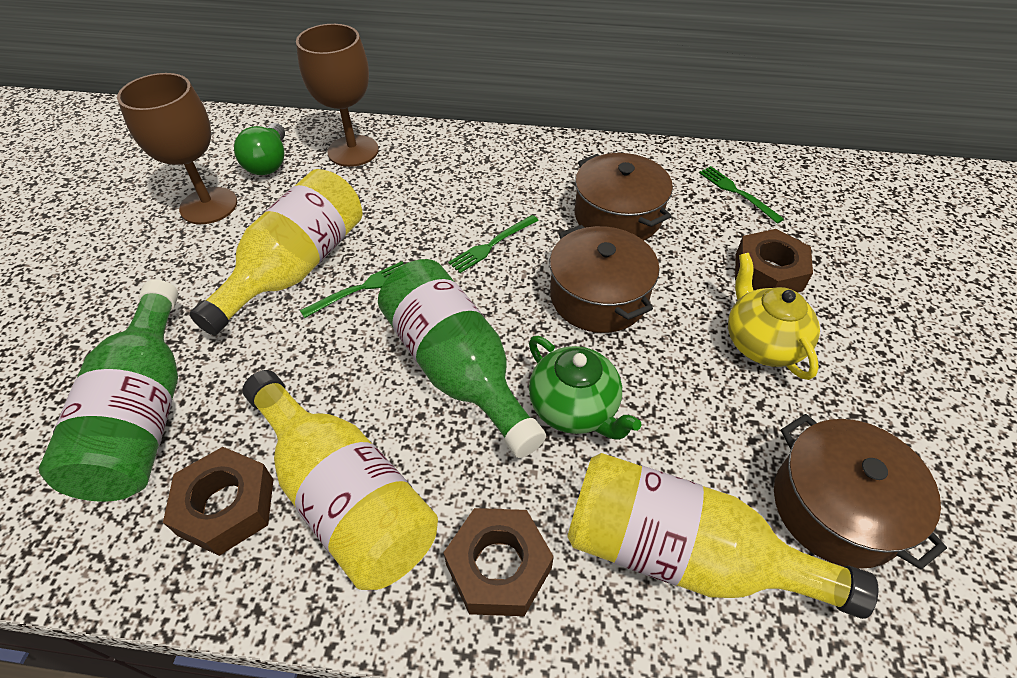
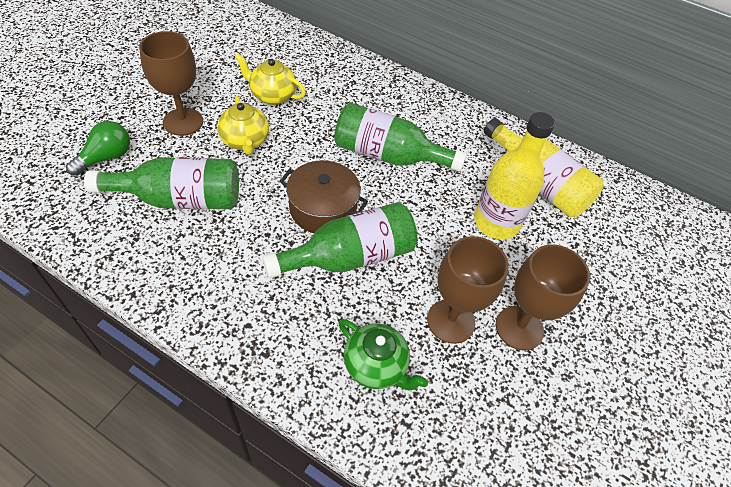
brown goblet: 2 -> 3
brown nut: 3 -> 0
brown pot: 3 -> 1
green bottle: 2 -> 3
green fork: 3 -> 0
yellow bottle: 3 -> 2
yellow teapot: 1 -> 2

